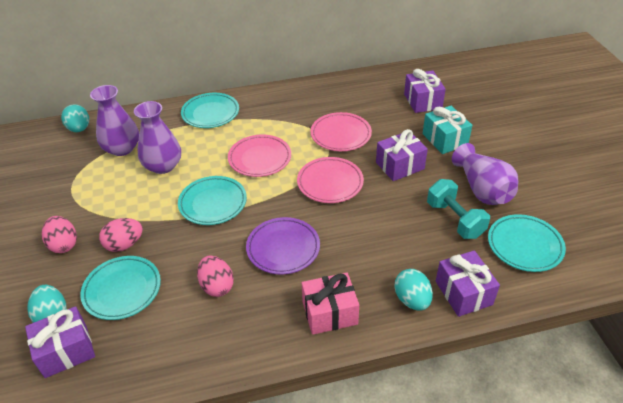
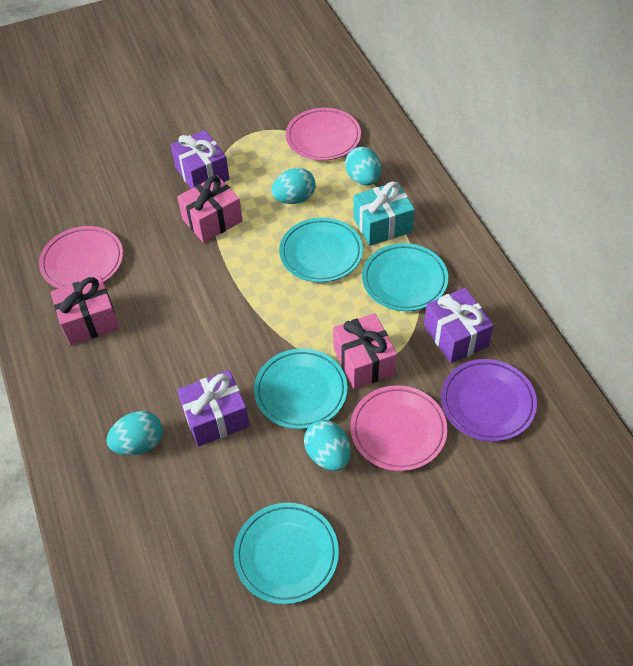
pink egg: 3 -> 0
pink gift: 1 -> 3
purple gift: 4 -> 3
purple vase: 3 -> 0
turquoise dumbbell: 1 -> 0
turquoise egg: 3 -> 4

